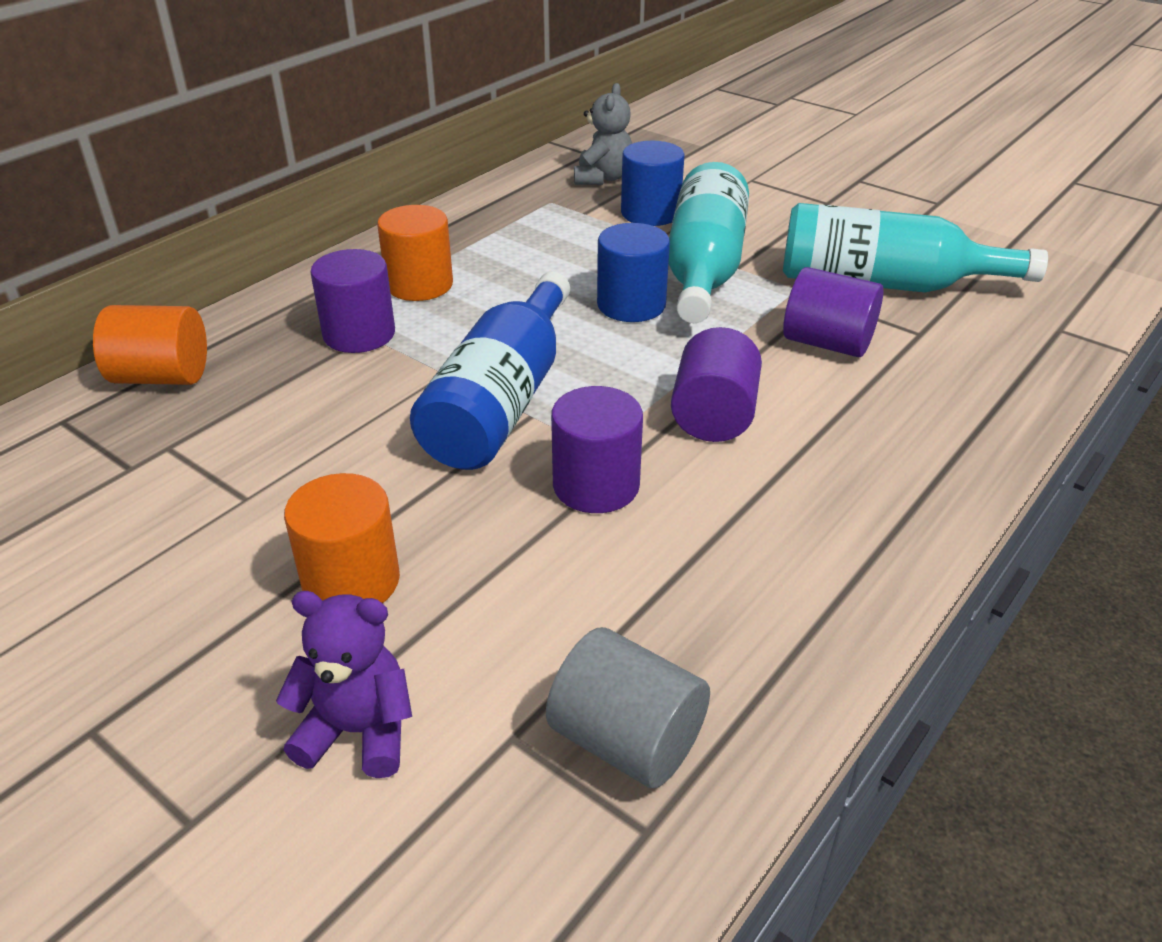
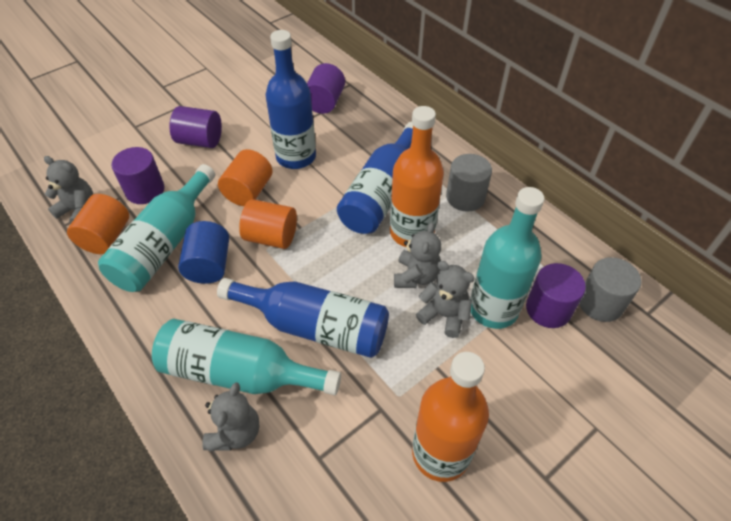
blue bottle: 1 -> 3
blue cylinder: 2 -> 1
grey cylinder: 1 -> 2
grey teddy bear: 1 -> 4
orange bottle: 0 -> 2
purple teddy bear: 1 -> 0
turquoise bottle: 2 -> 3

